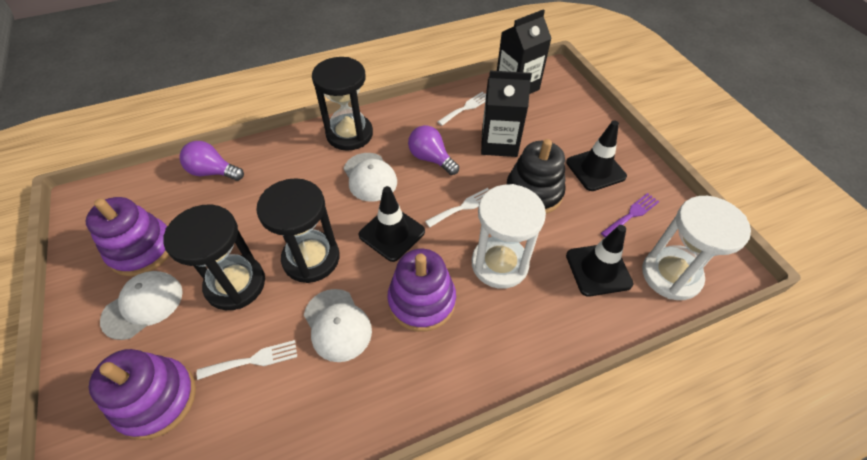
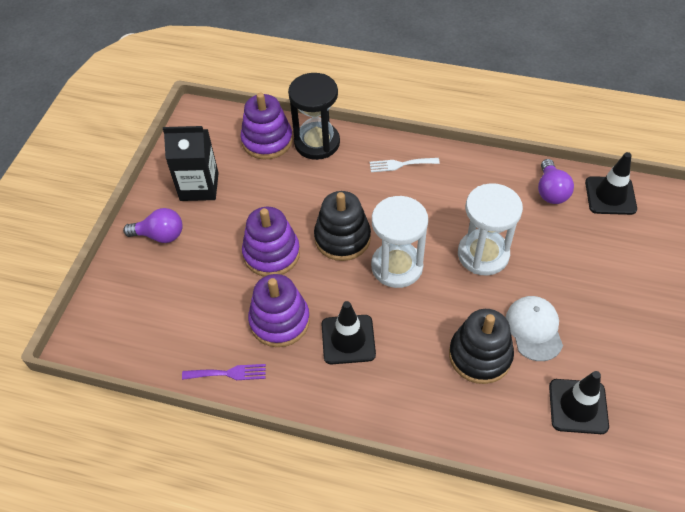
black carton: 2 -> 1
black hourglass: 3 -> 1
black stacking toy: 1 -> 2
white cap: 3 -> 1
white fork: 3 -> 1

